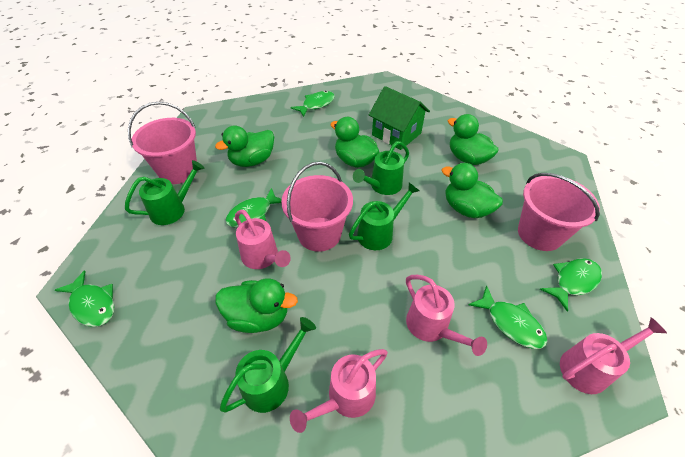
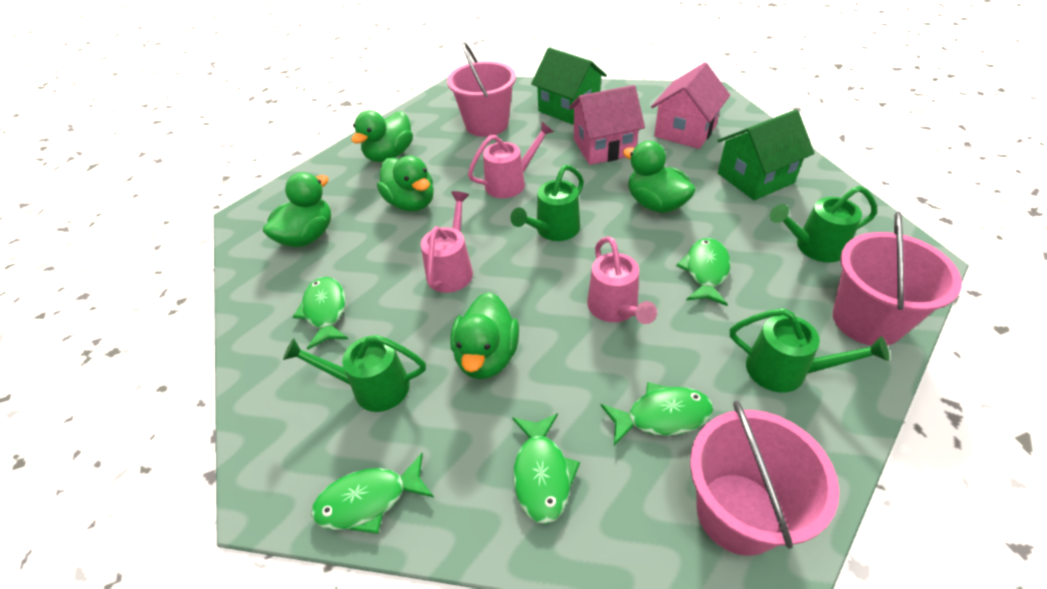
green house: 1 -> 2
pink house: 0 -> 2
pink watering can: 4 -> 3

